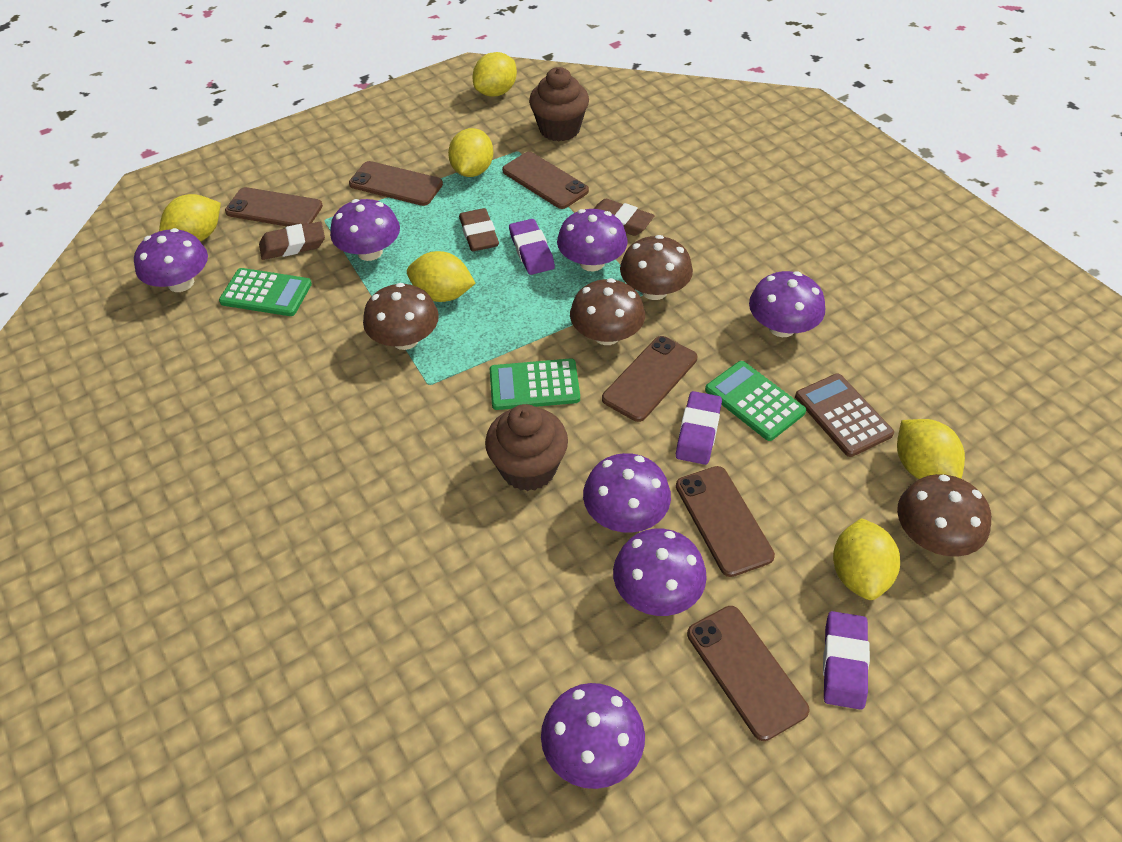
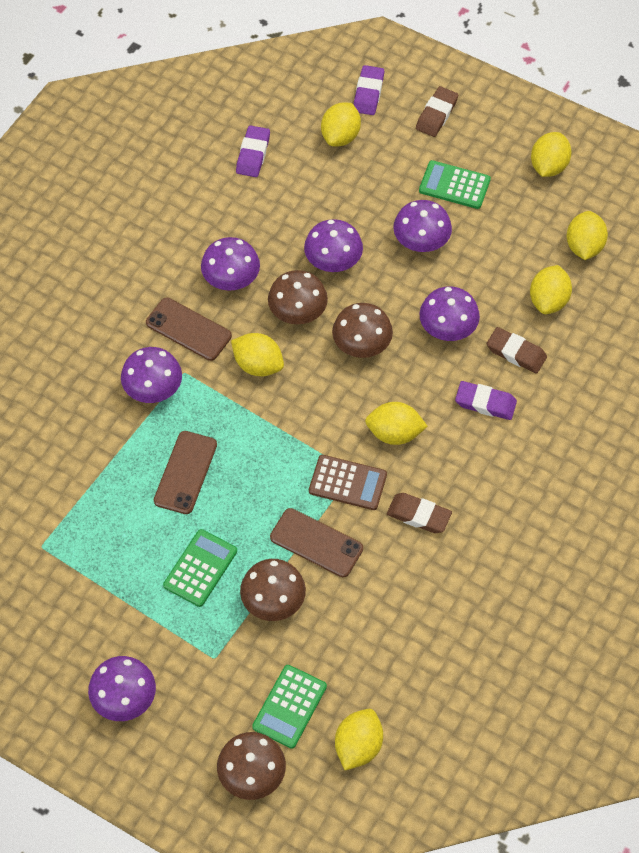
brown cupcake: 2 -> 0
brown phone: 6 -> 3
purple mushroom: 7 -> 6
yellow lemon: 6 -> 7

